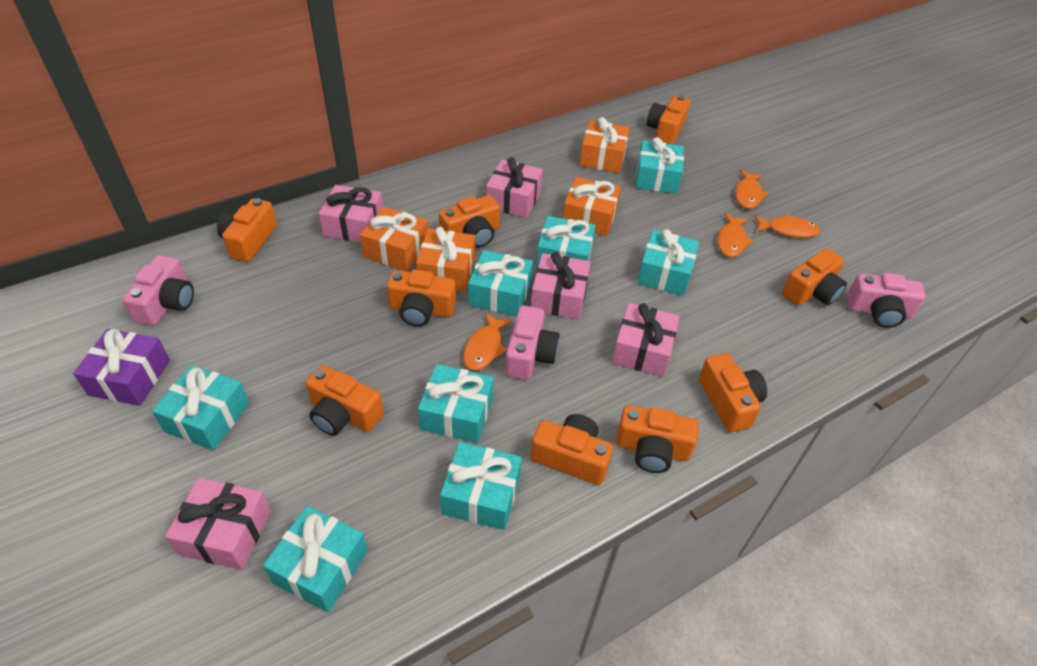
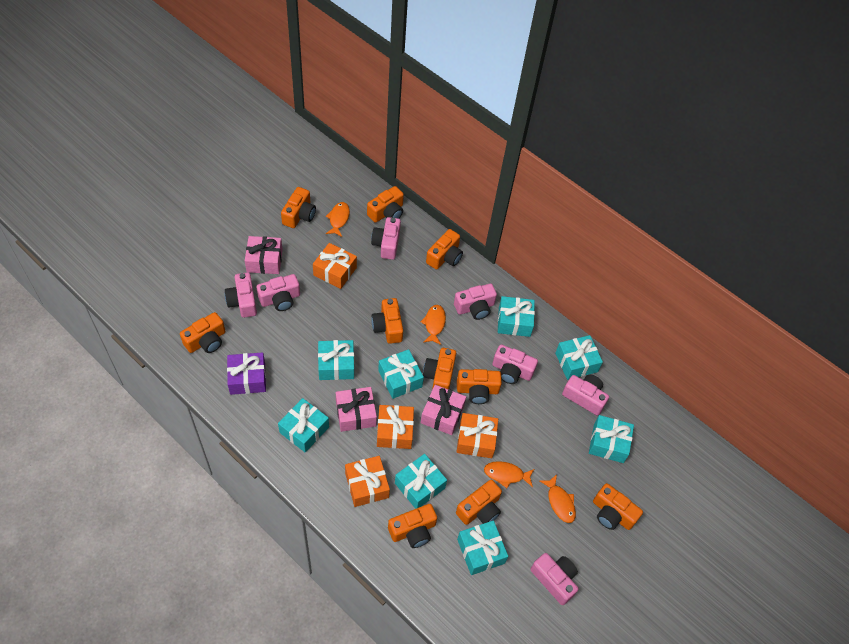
orange camera: 9 -> 10
pink camera: 3 -> 7
pink gift: 5 -> 3

